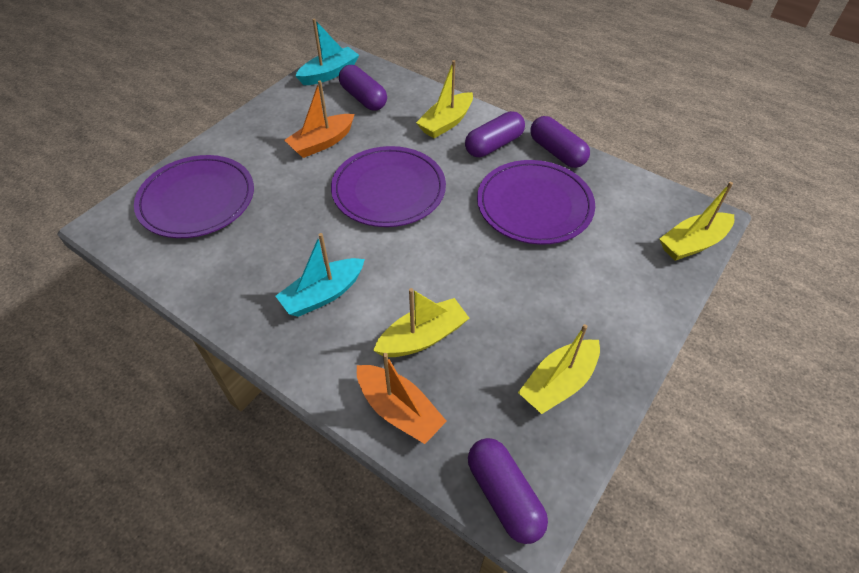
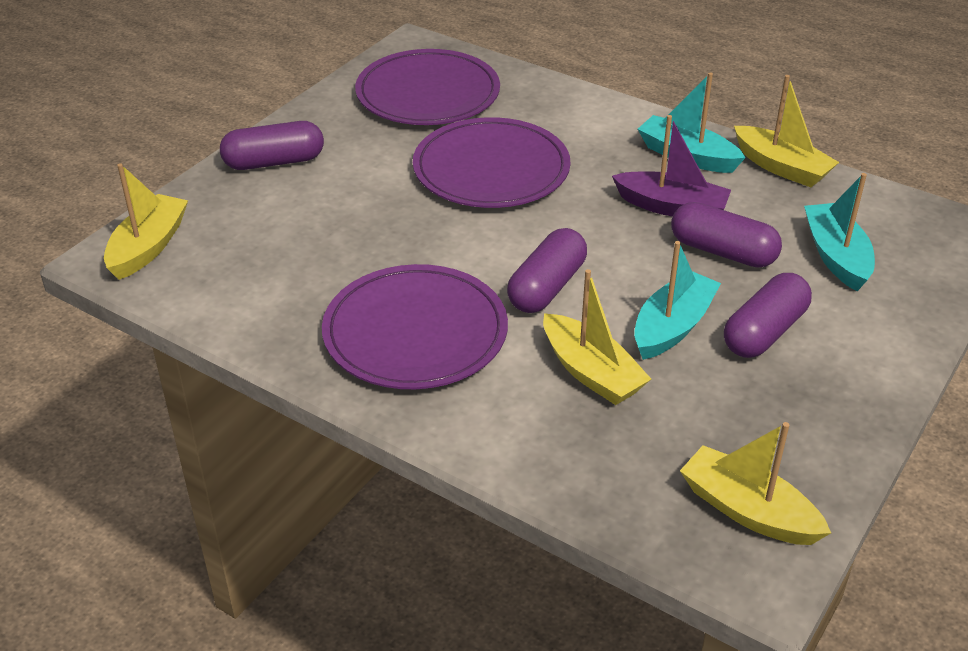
orange boat: 2 -> 0
purple boat: 0 -> 1
turquoise boat: 2 -> 3

